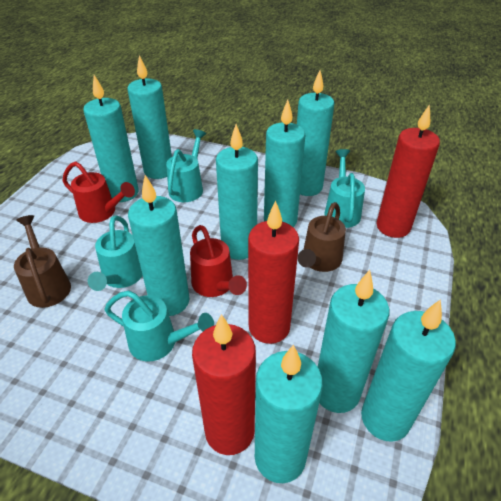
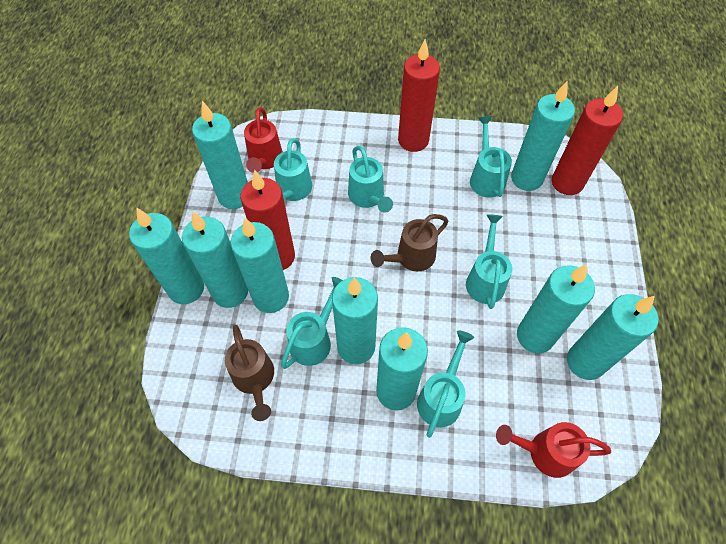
turquoise watering can: 4 -> 6

